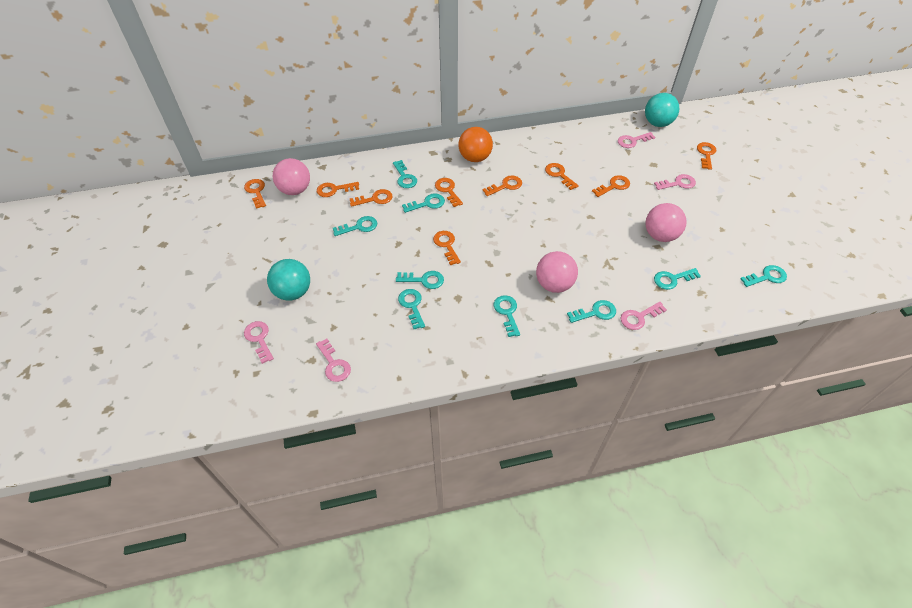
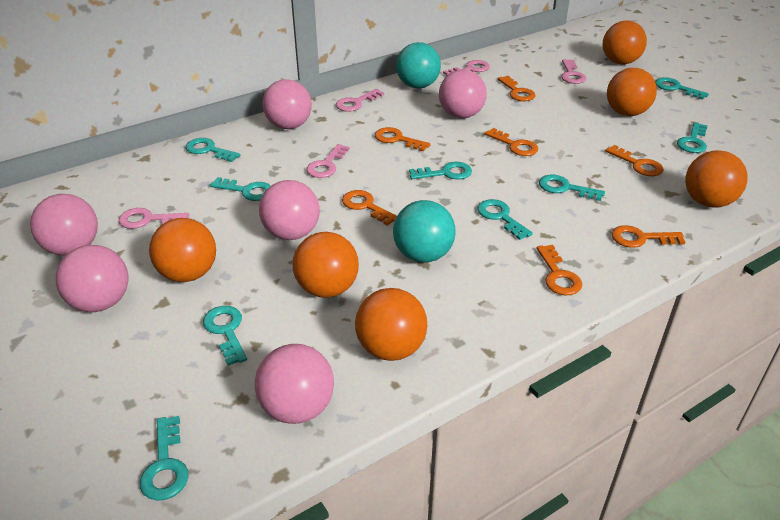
orange ball: 1 -> 6
orange key: 9 -> 7
pink ball: 3 -> 6

